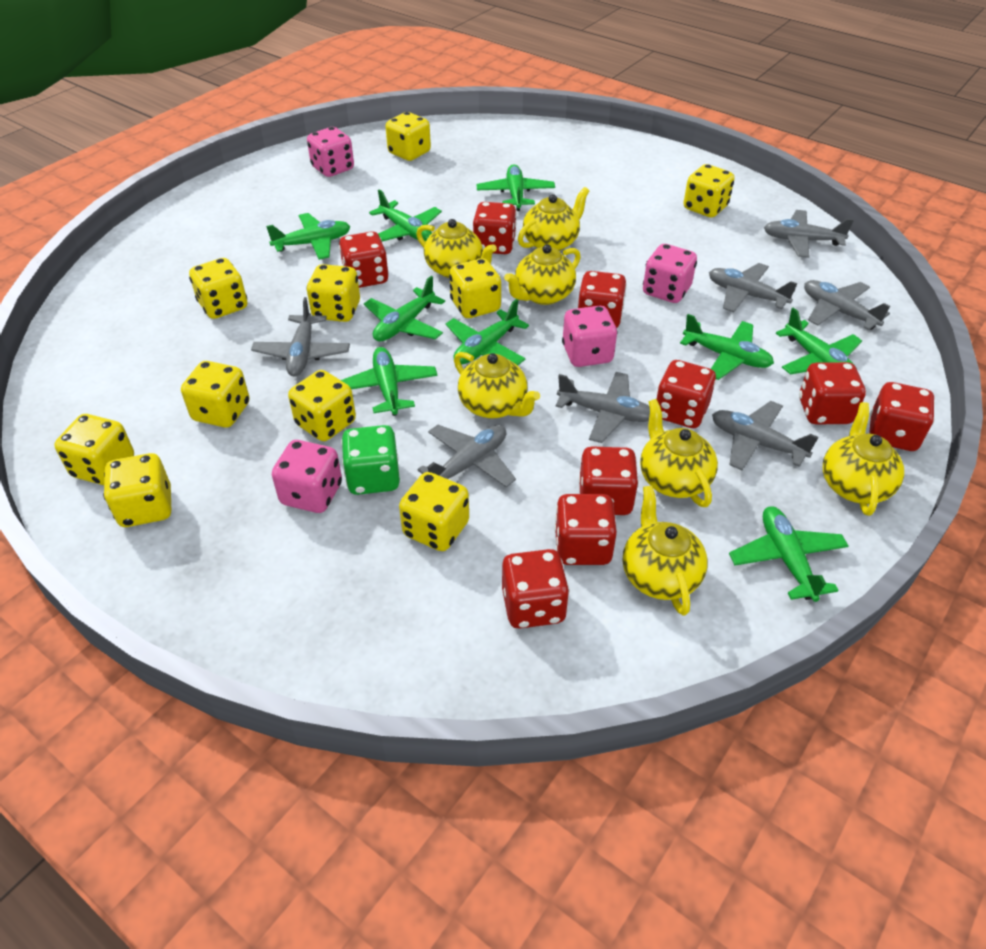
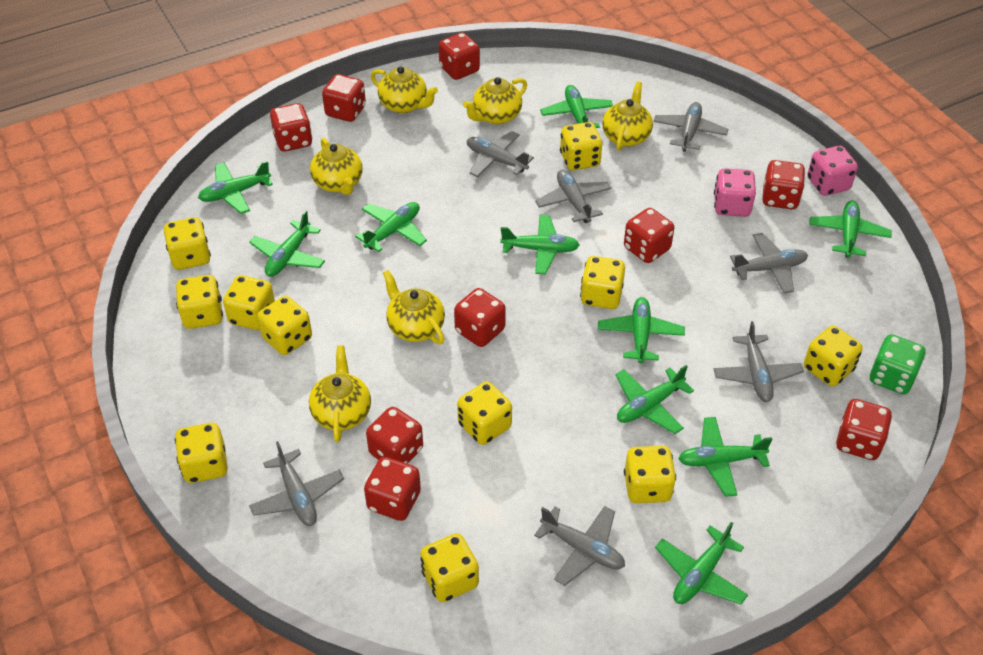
green plane: 9 -> 10
pink dice: 4 -> 2
yellow dice: 10 -> 11
yellow teapot: 7 -> 6

